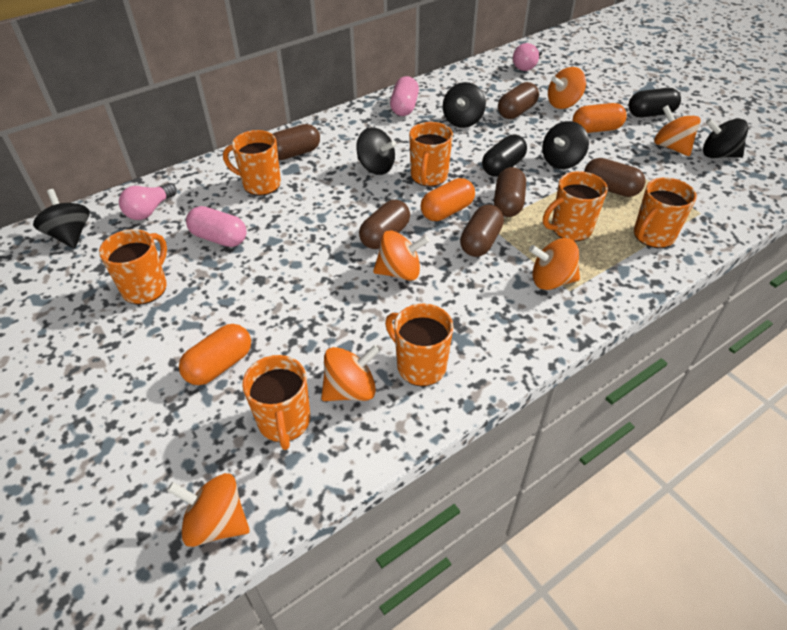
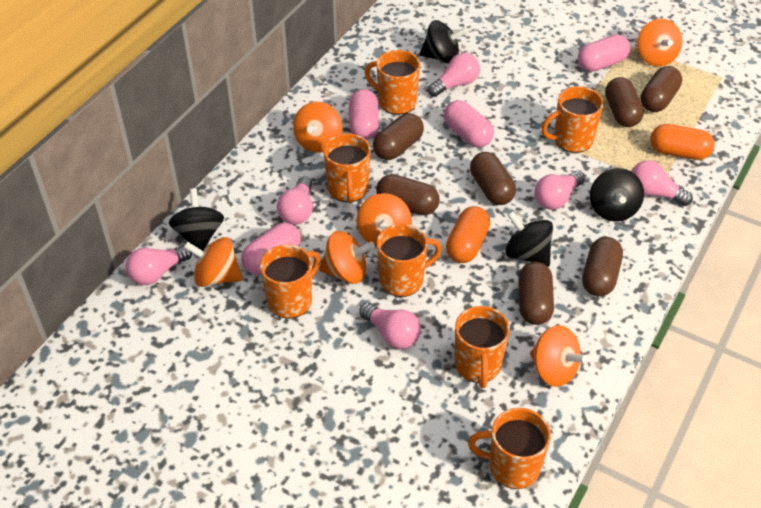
black capsule: 2 -> 0
black spinning top: 5 -> 4
brown capsule: 6 -> 7
orange capsule: 3 -> 2
pink capsule: 2 -> 4
pink light bulb: 2 -> 6

